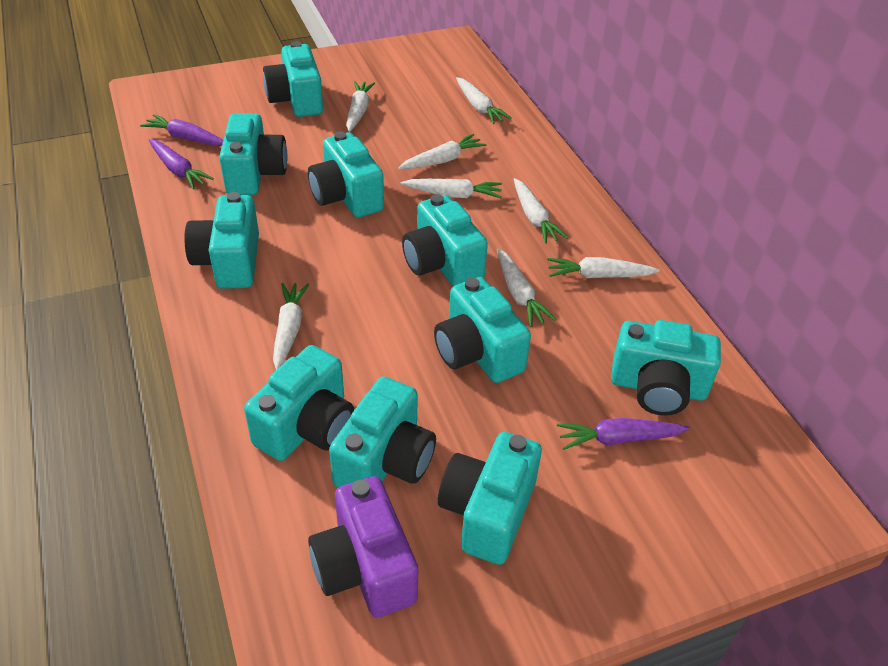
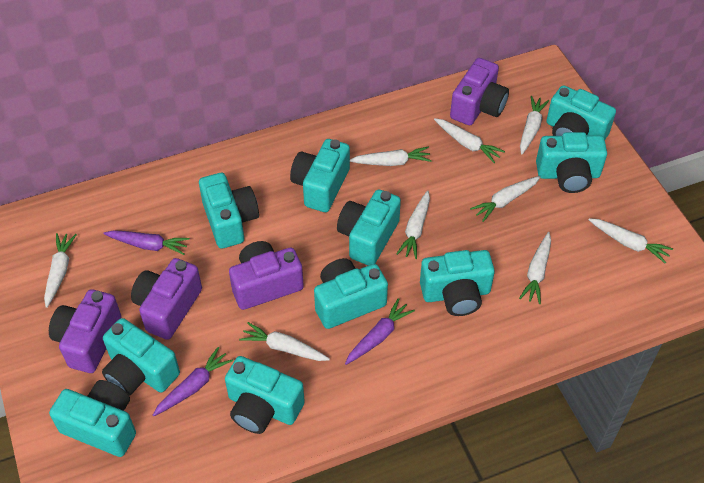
purple camera: 1 -> 4
white carrot: 8 -> 9

